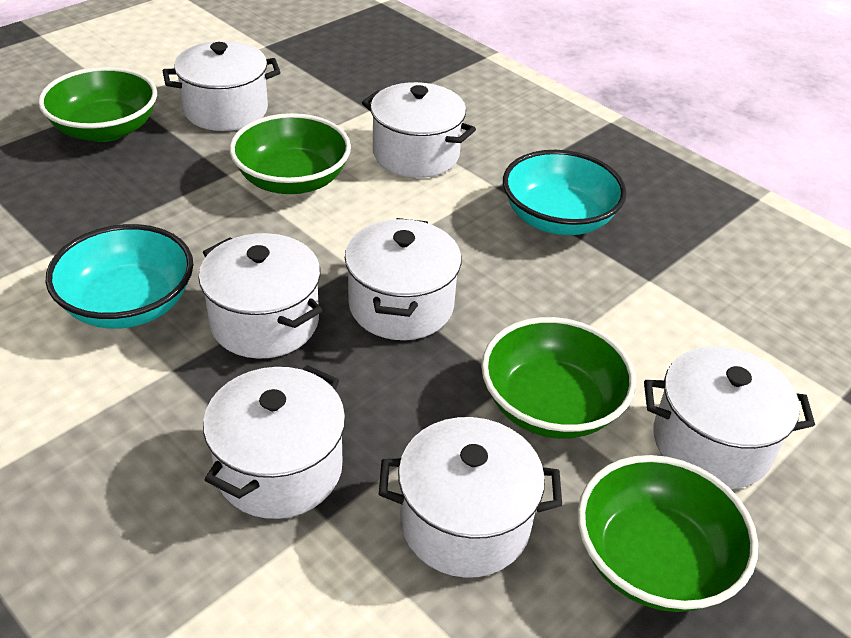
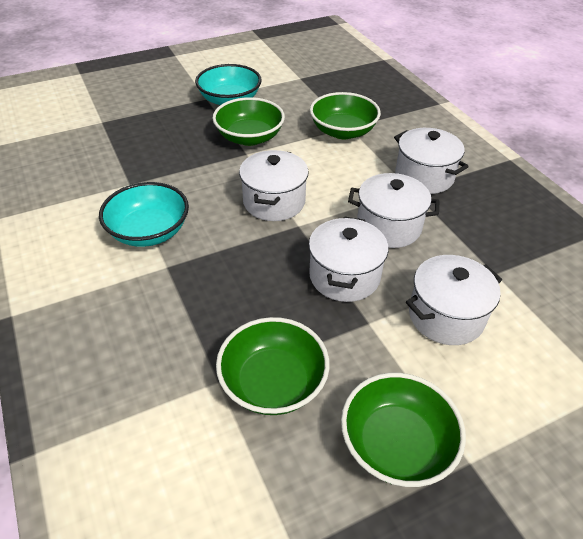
white pot: 7 -> 5

